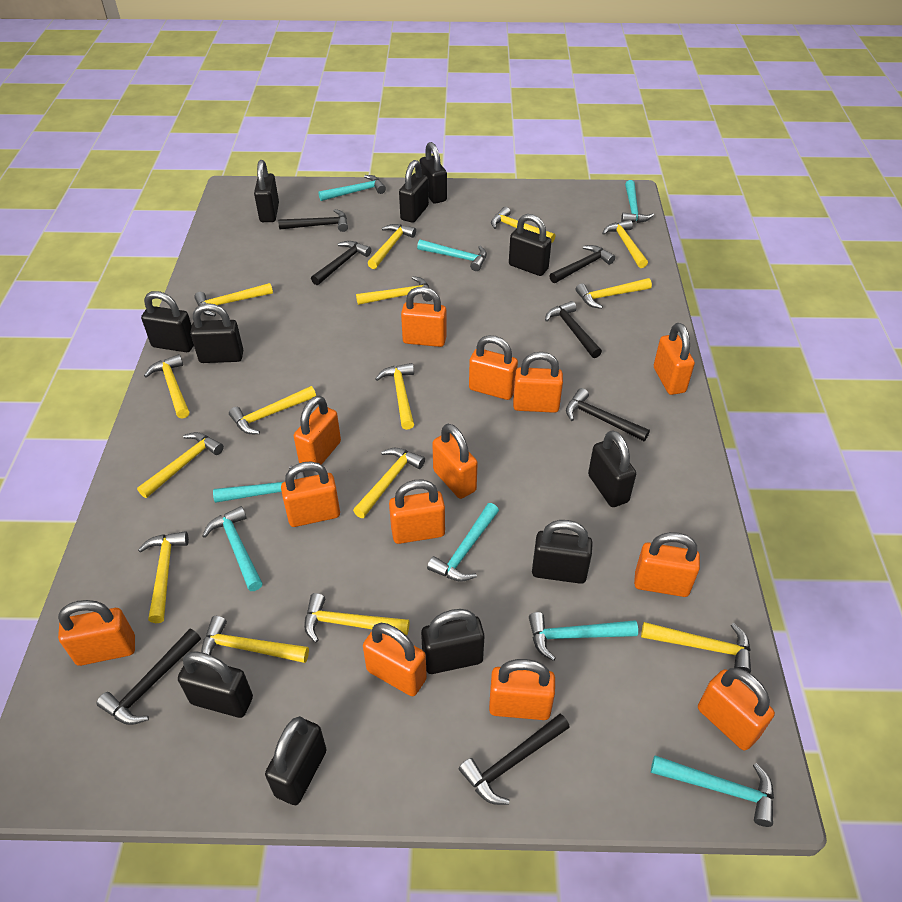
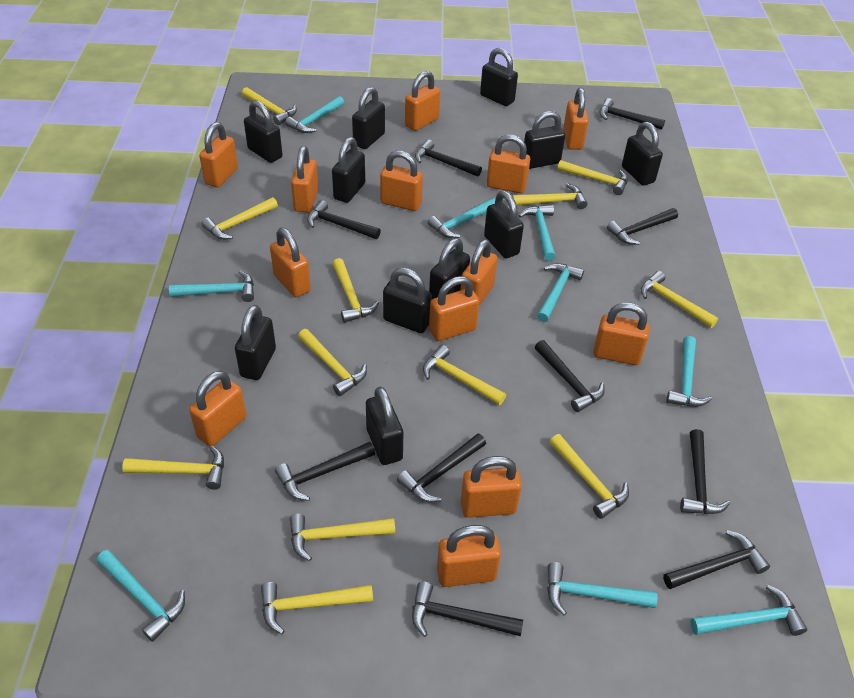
black hammer: 7 -> 10
turquoise hammer: 8 -> 9
yellow hammer: 15 -> 12

